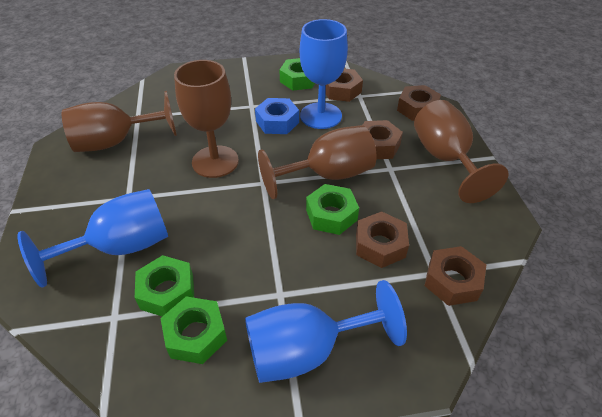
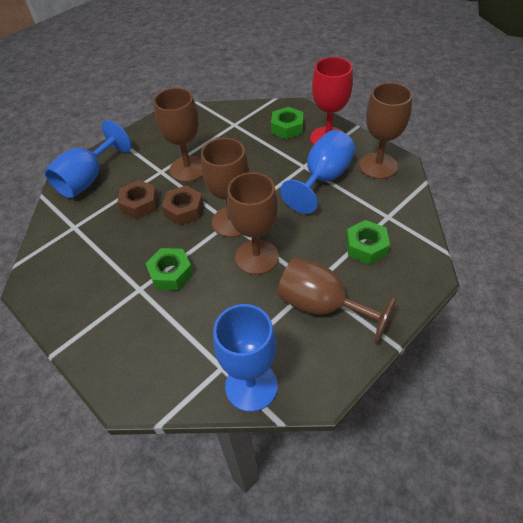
blue nut: 1 -> 0
brown goblet: 4 -> 5
brown nut: 5 -> 2
green nut: 4 -> 3
red goblet: 0 -> 1

